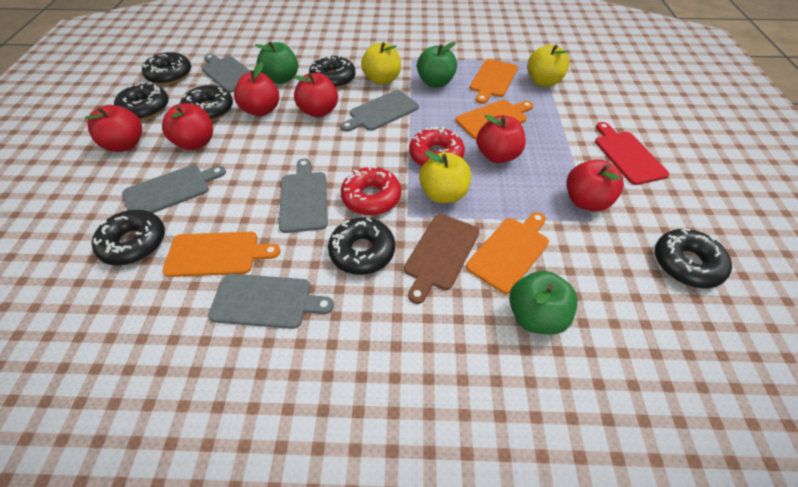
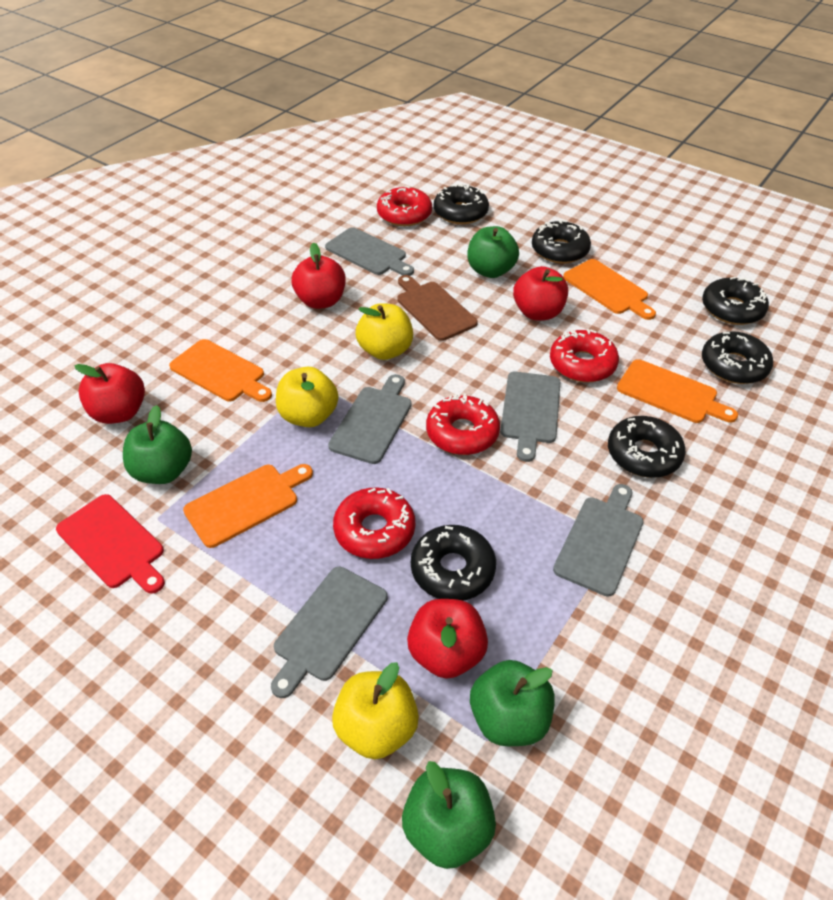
black donut: 7 -> 6
green apple: 3 -> 4
red apple: 6 -> 4
red donut: 2 -> 4

